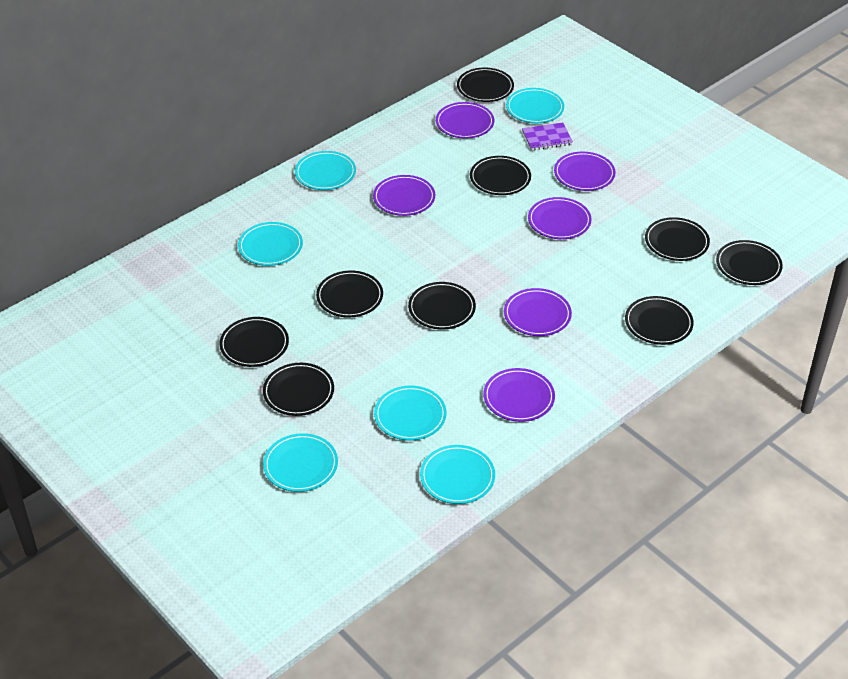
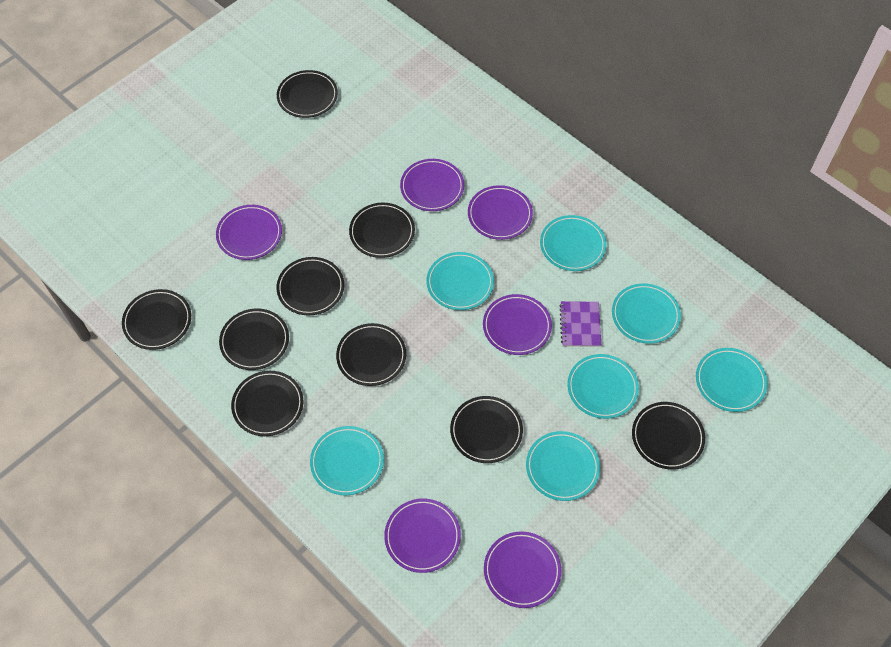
turquoise plate: 6 -> 7

